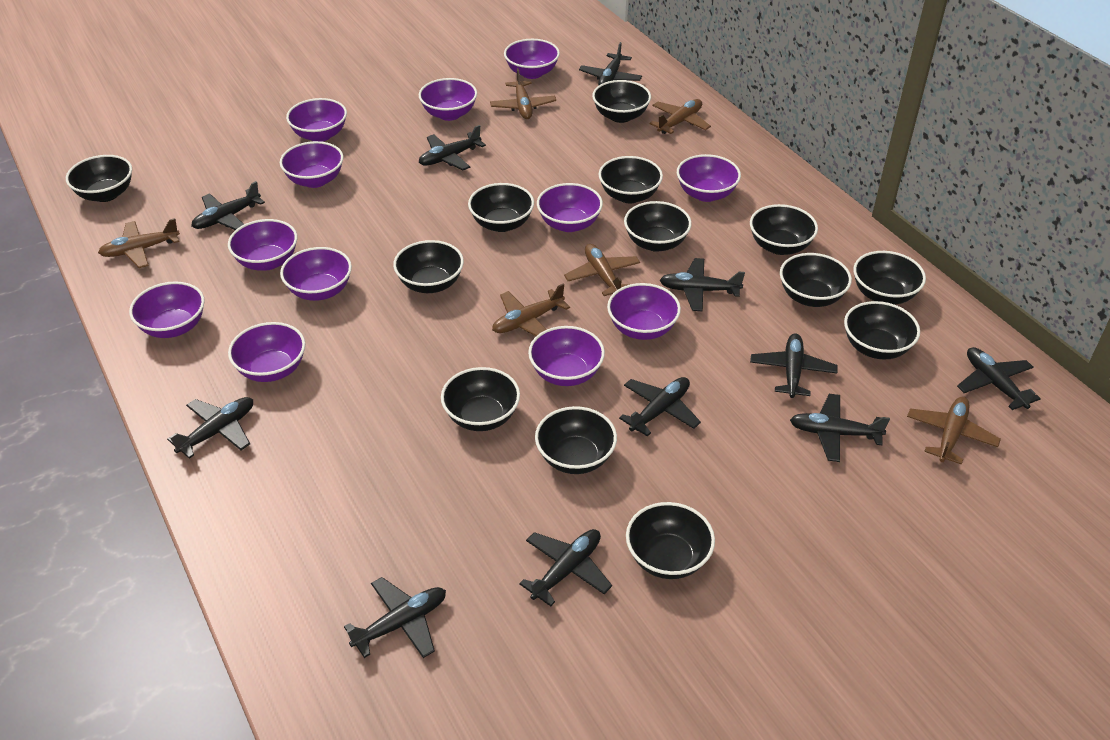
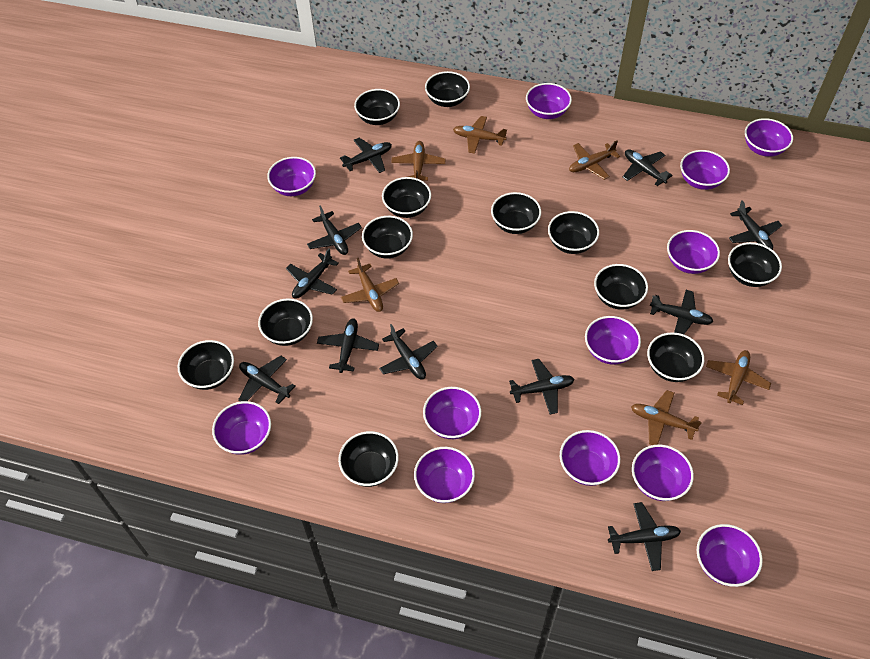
black bowl: 13 -> 12

